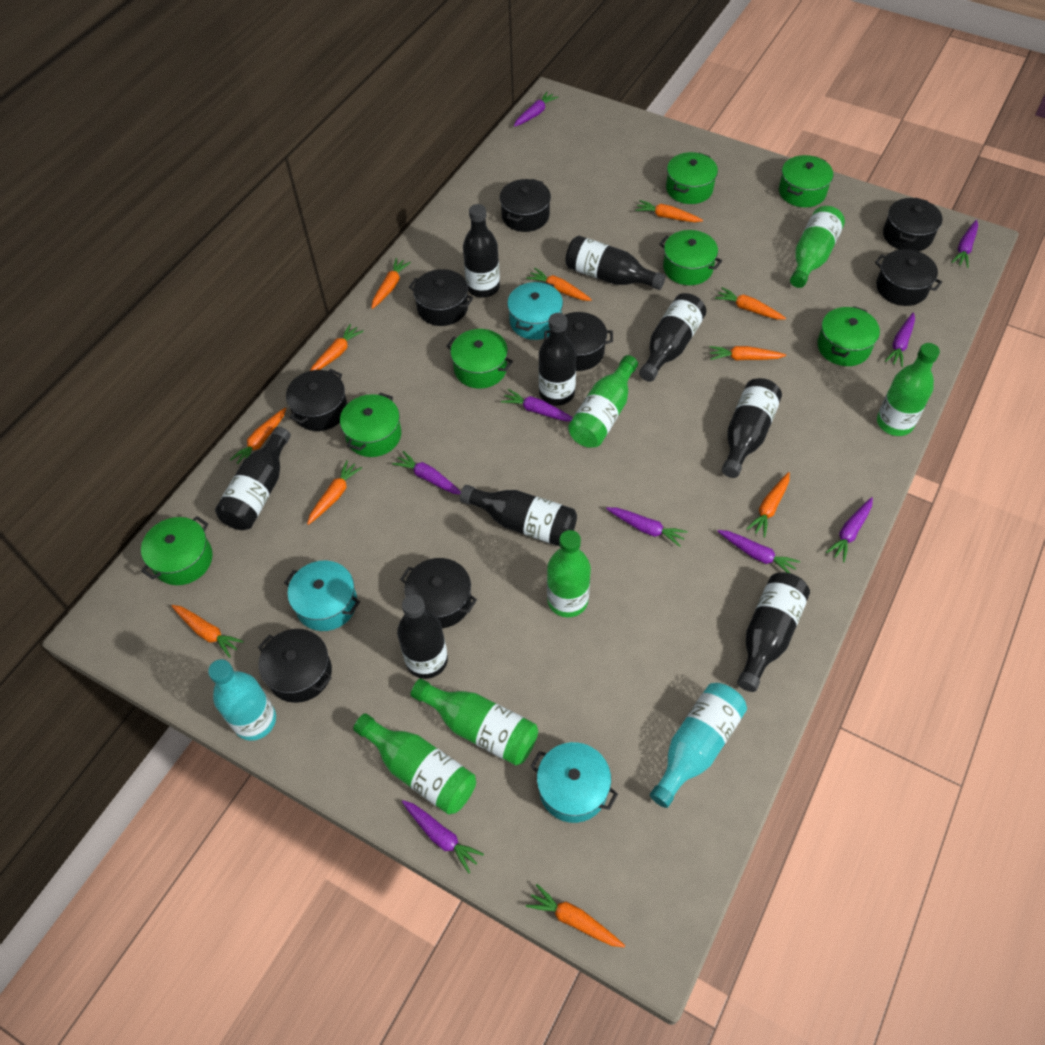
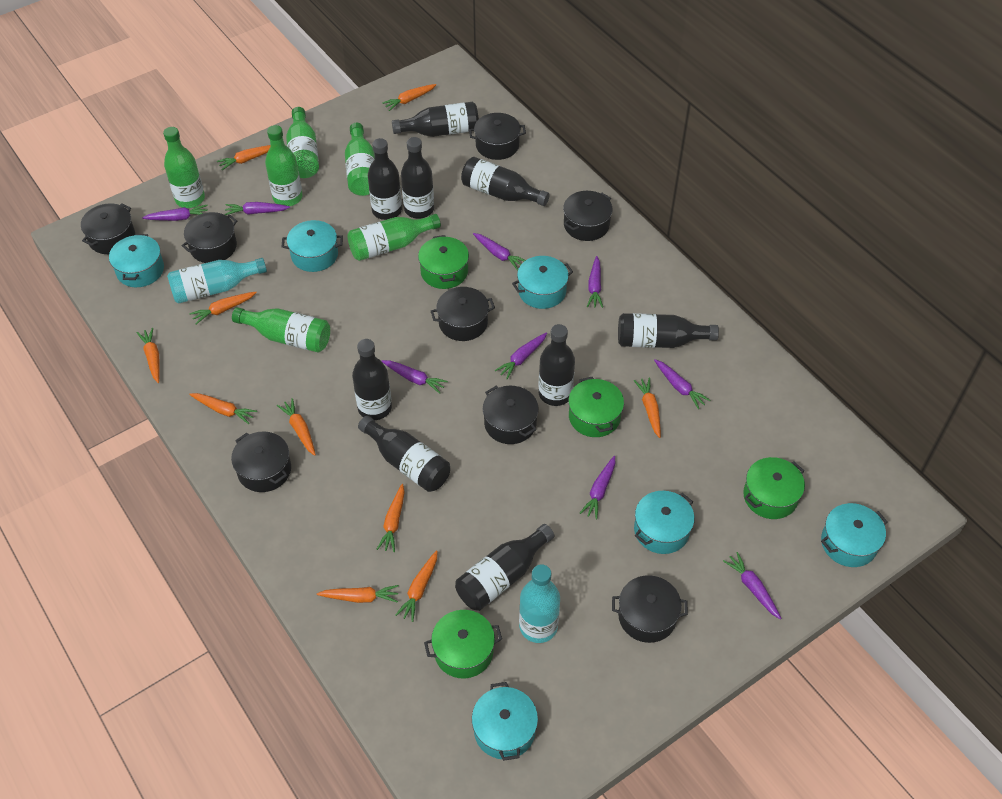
green pot: 7 -> 4
orange carrot: 11 -> 10
turquoise pot: 3 -> 6

